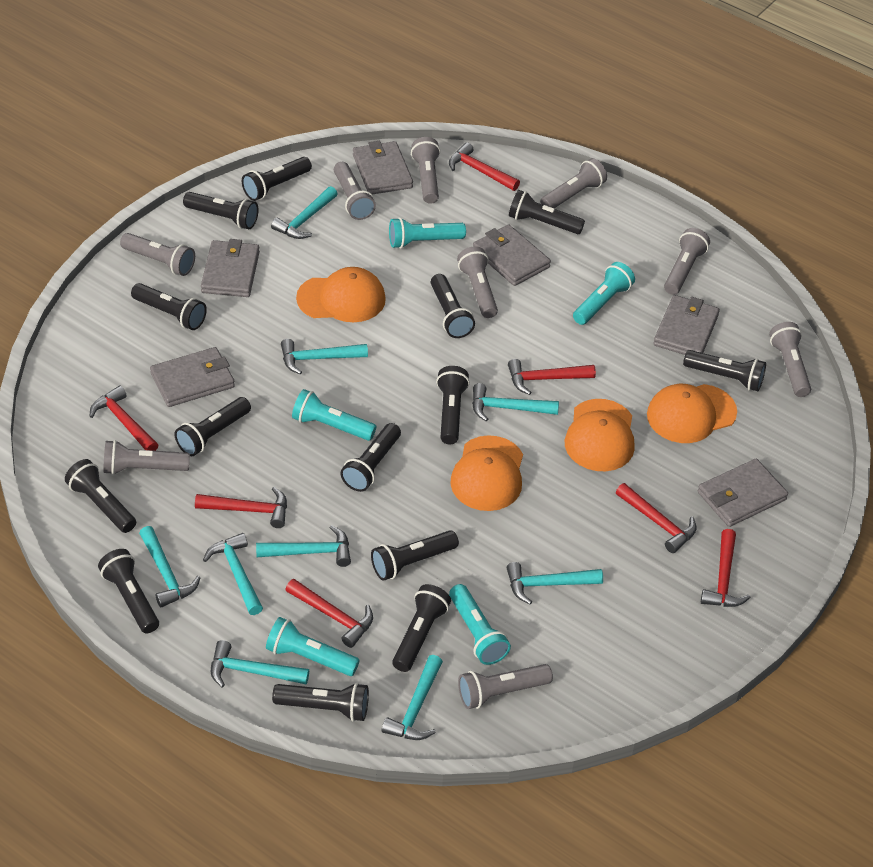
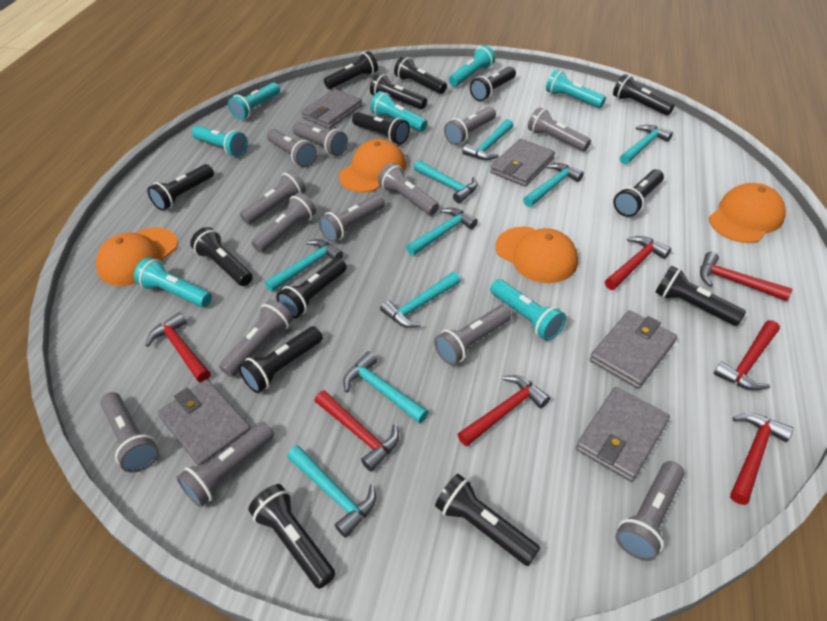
grey flashlight: 9 -> 13
grey wallet: 6 -> 5
turquoise flashlight: 5 -> 7

